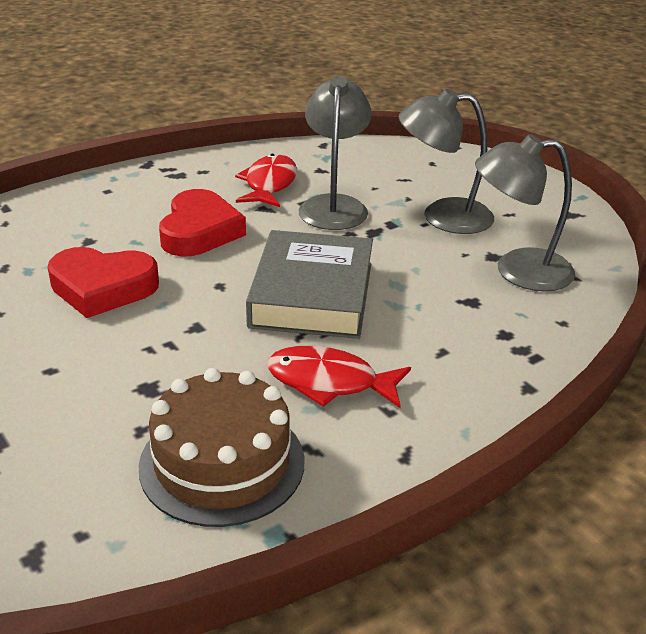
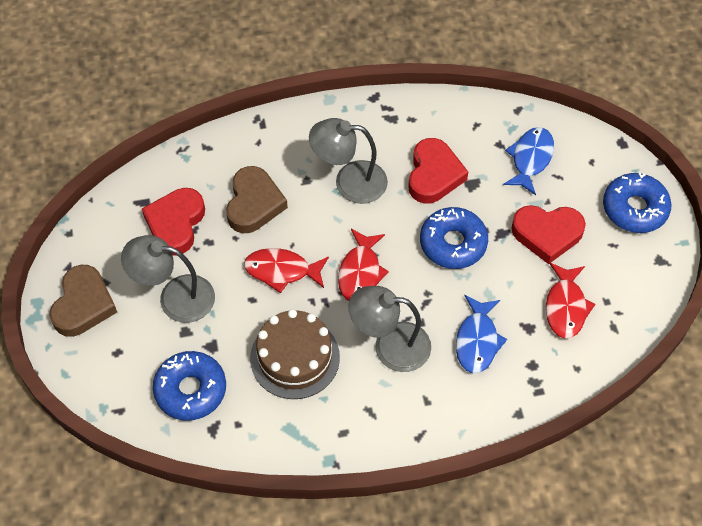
blue donut: 0 -> 3
blue fish: 0 -> 2
brown heart: 0 -> 2
grey book: 1 -> 0
red fish: 2 -> 3
red heart: 2 -> 3

